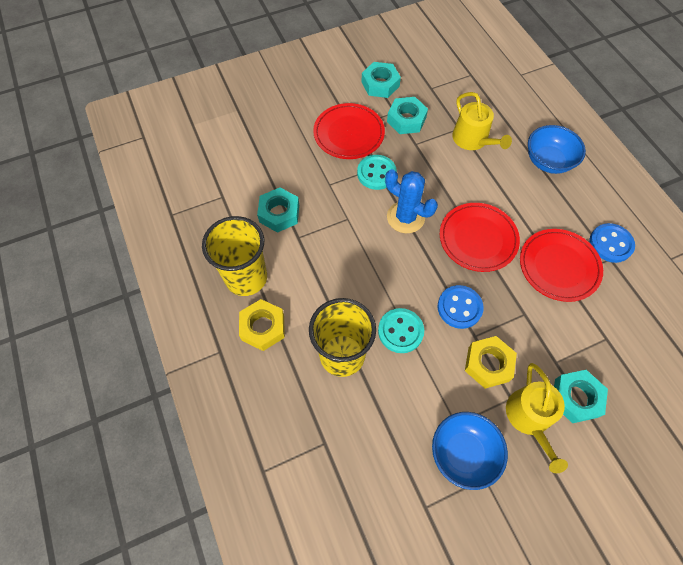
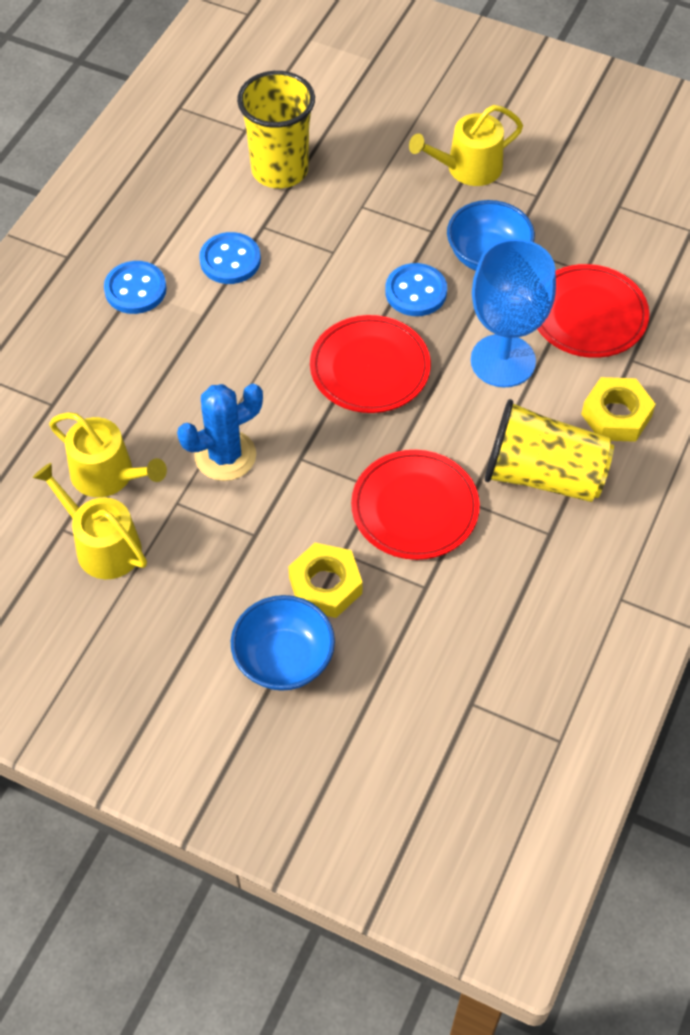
blue button: 2 -> 3
blue goblet: 0 -> 1
turquoise button: 2 -> 0
turquoise nut: 4 -> 0
yellow watering can: 2 -> 3

